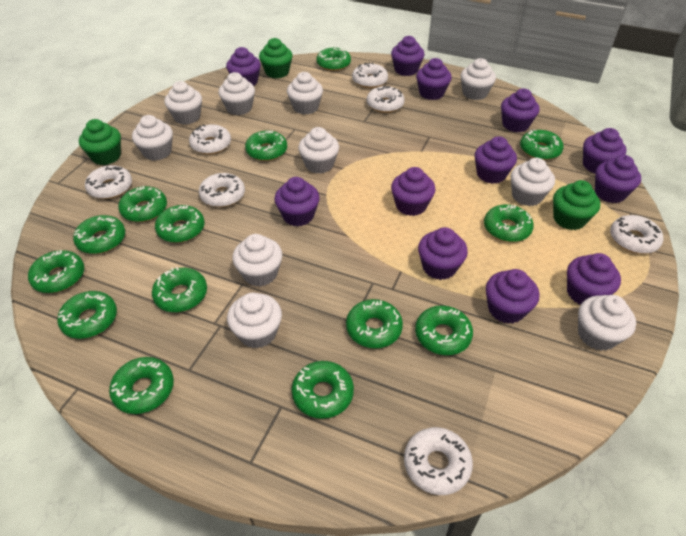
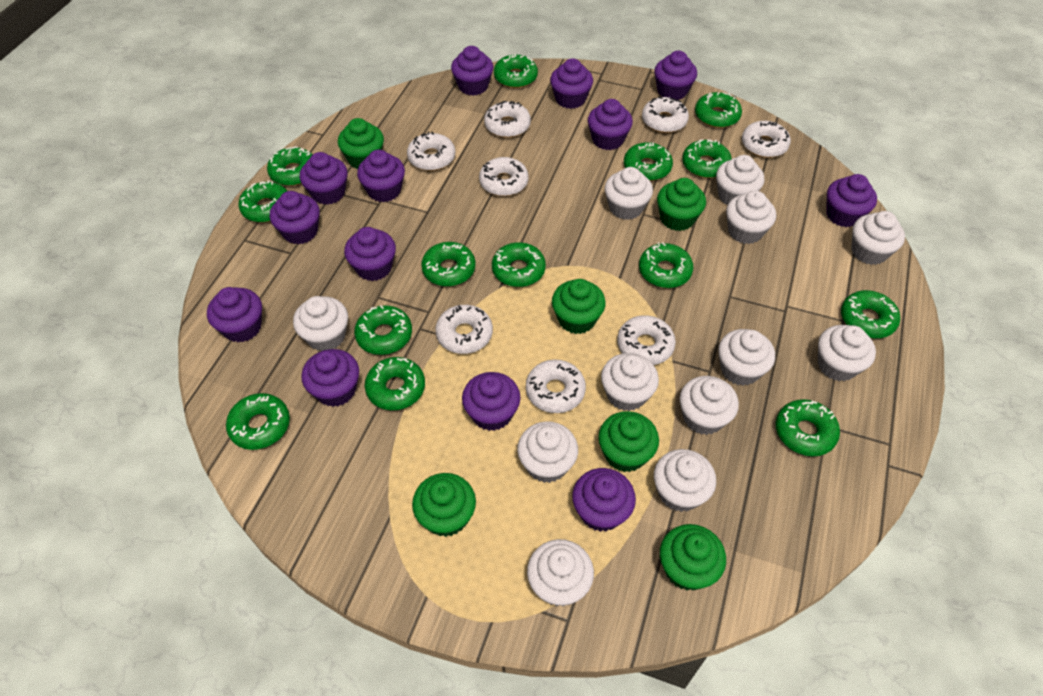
green cupcake: 3 -> 6
purple cupcake: 12 -> 13
white cupcake: 10 -> 12
white donut: 7 -> 8

